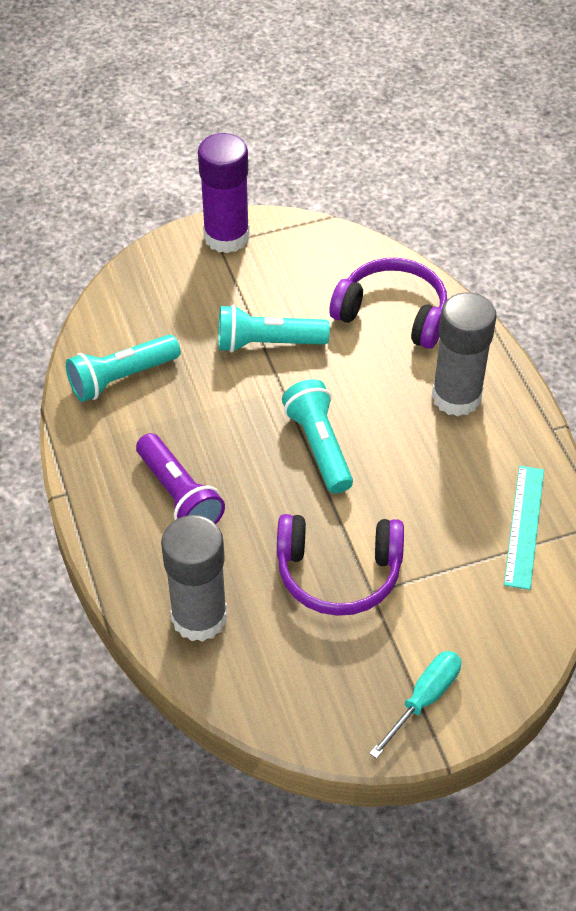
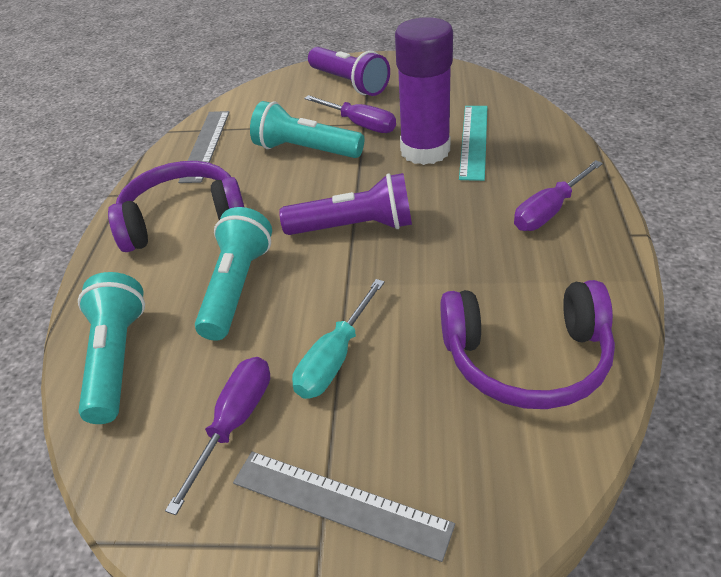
grey glue stick: 2 -> 0
grey ruler: 0 -> 2
purple flashlight: 1 -> 2
purple screwdriver: 0 -> 3

